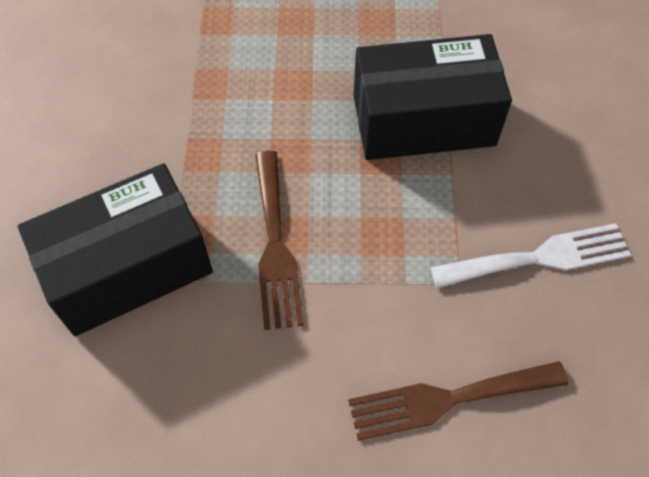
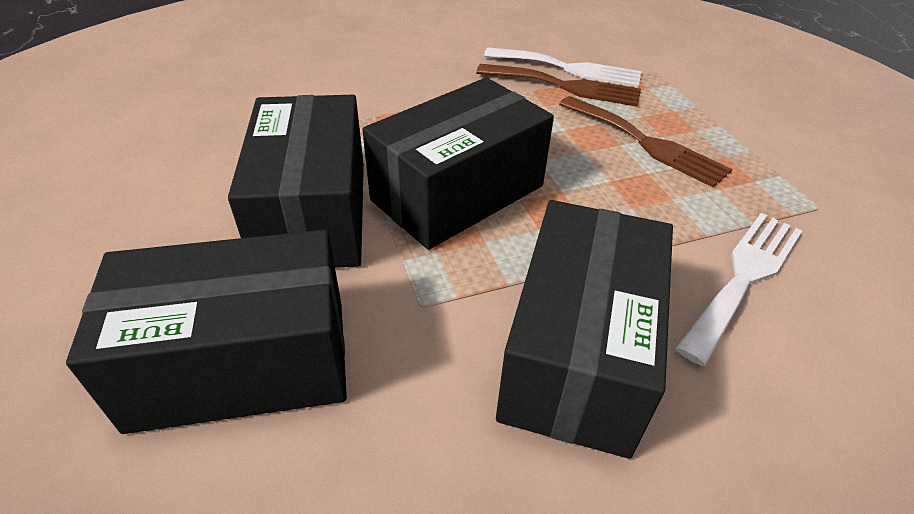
black box: 2 -> 4
white fork: 1 -> 2

